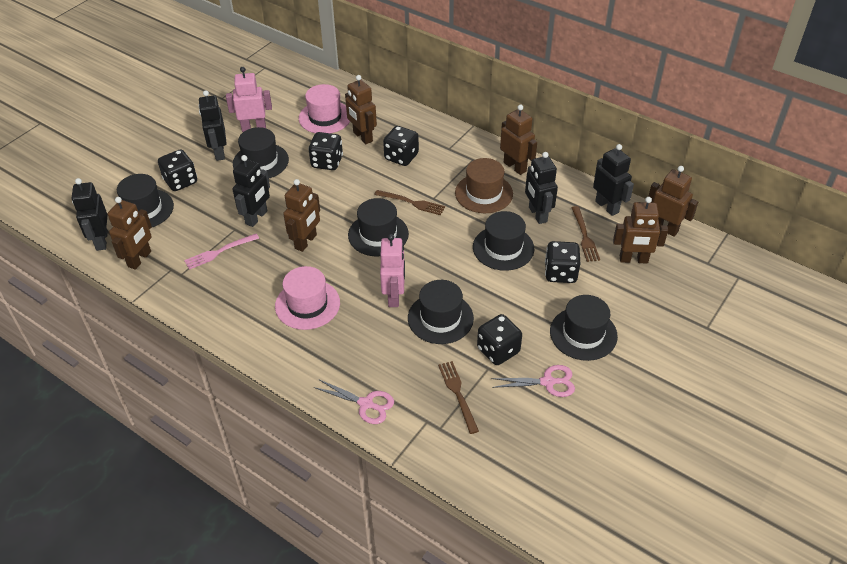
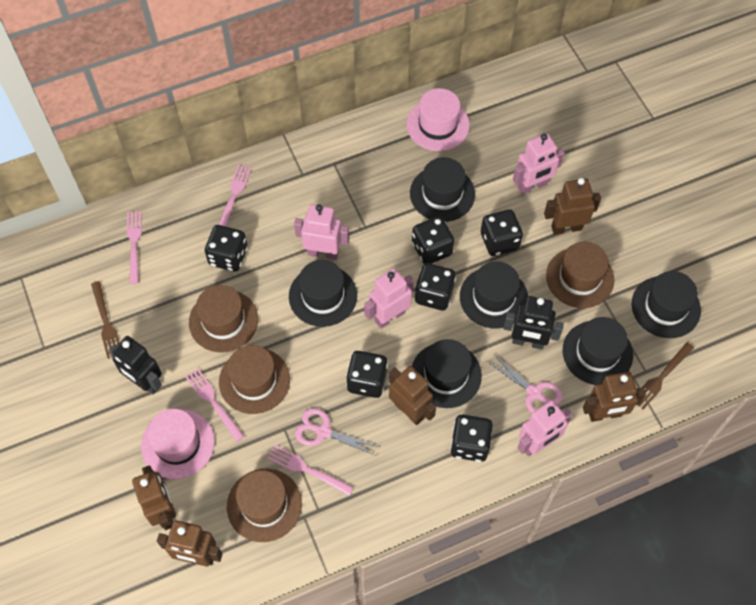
black dice: 5 -> 6
black robot: 5 -> 2
brown fork: 3 -> 2
brown hat: 1 -> 4
brown robot: 6 -> 5
pink fork: 1 -> 4
pink robot: 2 -> 4

